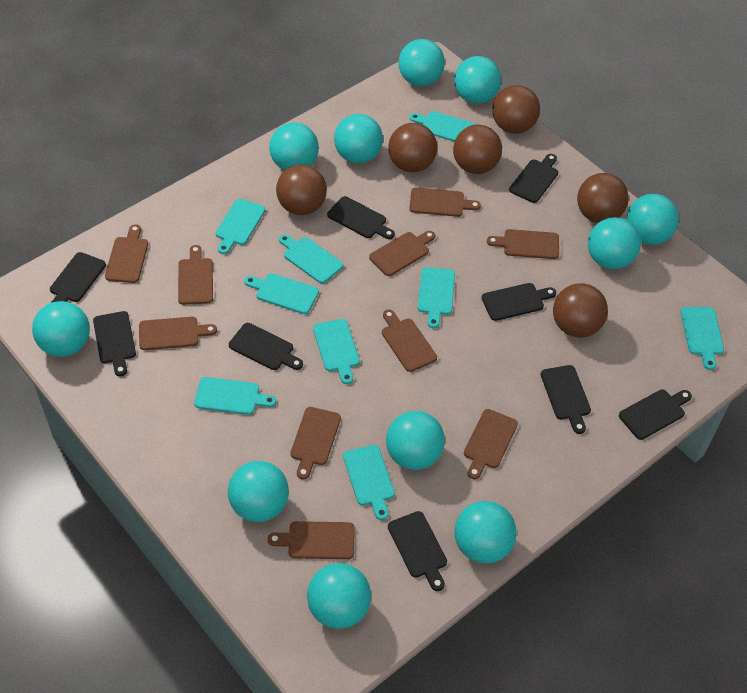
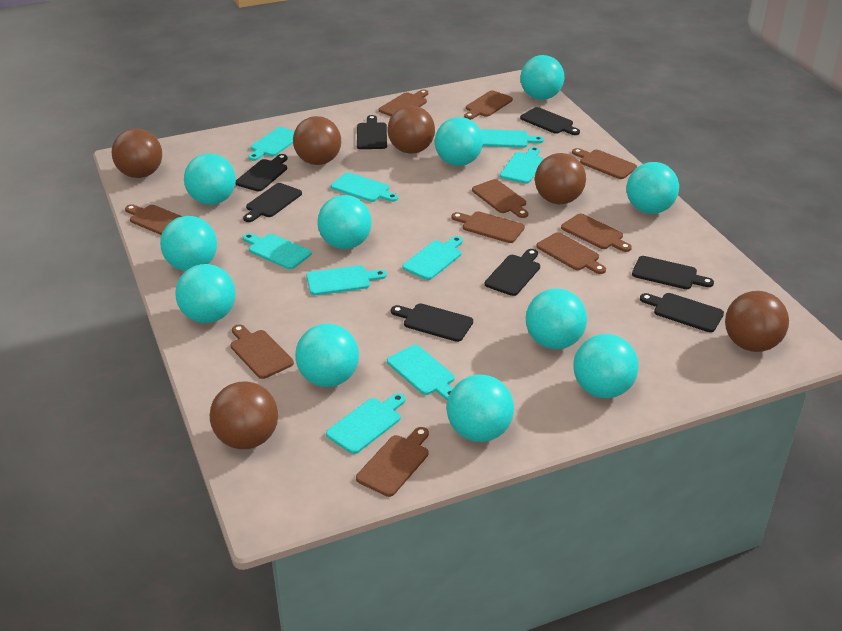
black cutting board: 9 -> 8

